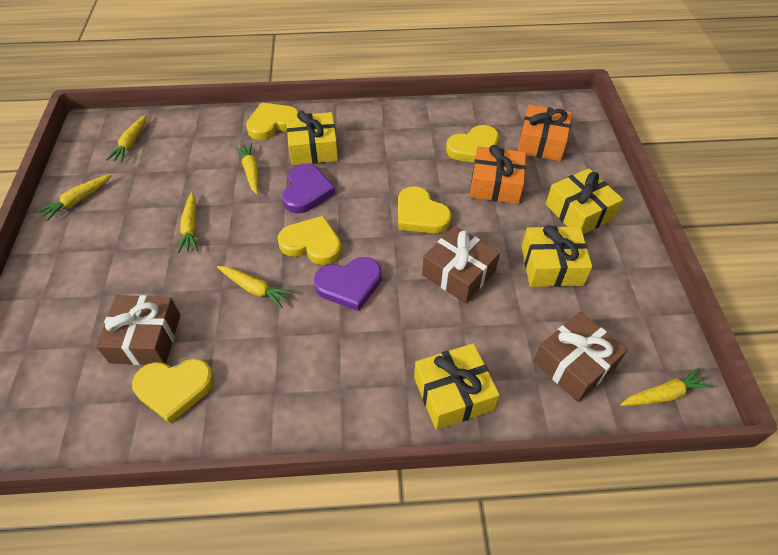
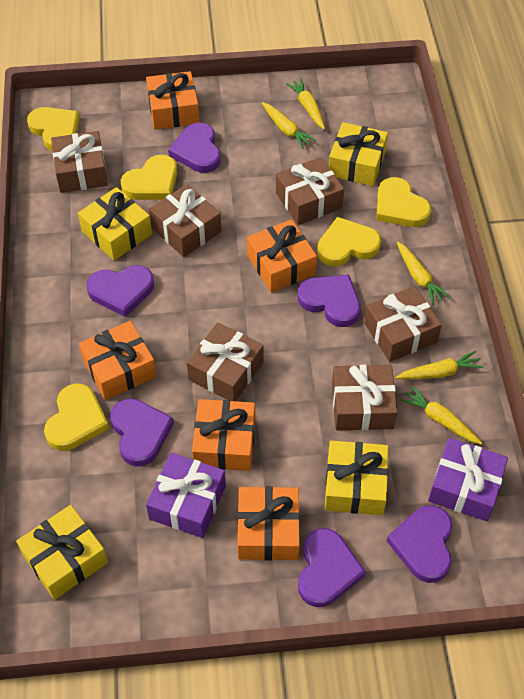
brown gift: 3 -> 6
orange gift: 2 -> 5
purple gift: 0 -> 2
purple heart: 2 -> 6
yellow carrot: 6 -> 5

